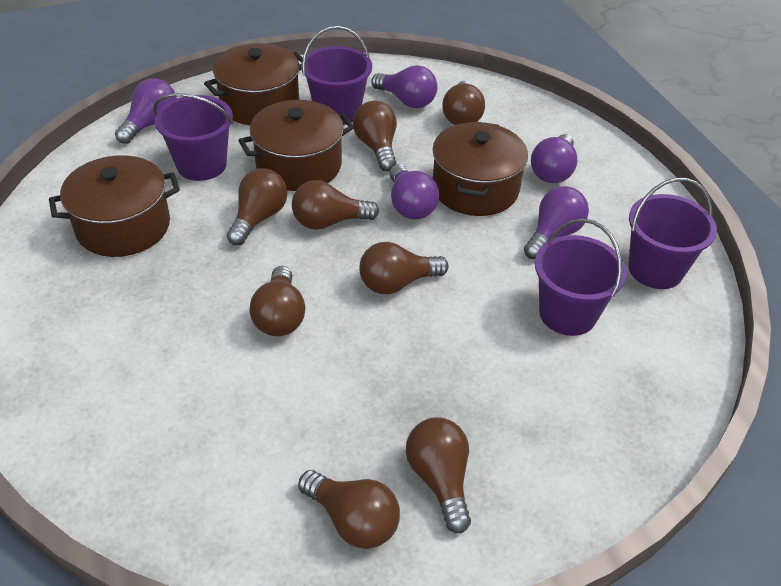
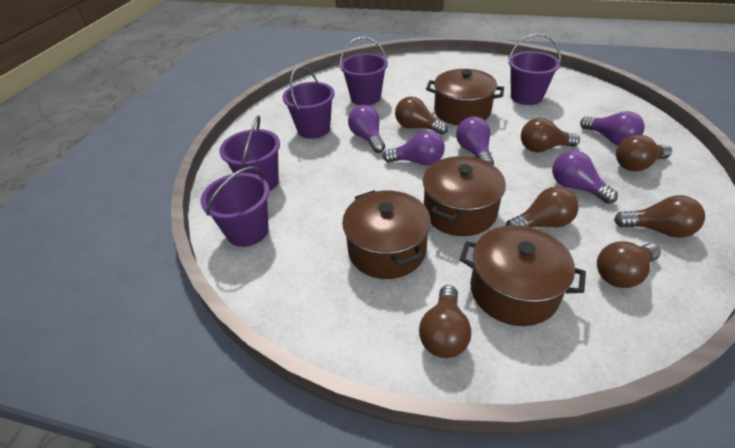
brown light bulb: 8 -> 7
purple bucket: 4 -> 5

